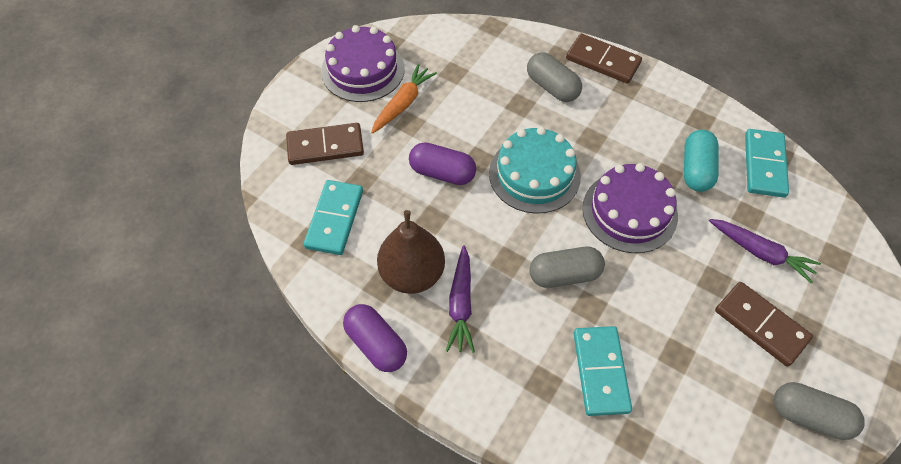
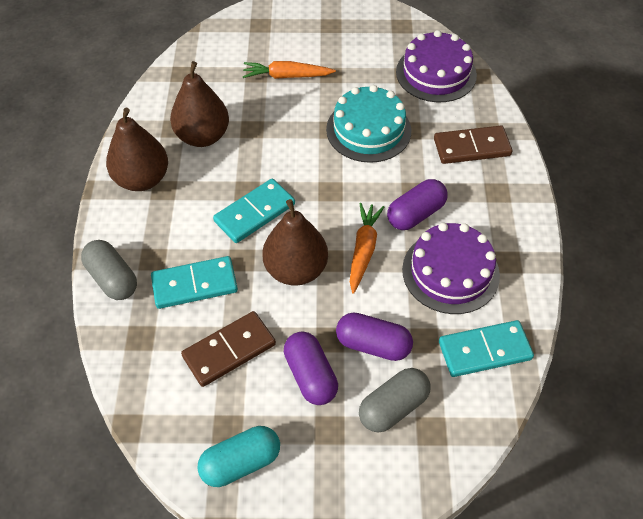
brown domino: 3 -> 2
brown pear: 1 -> 3
grey capsule: 3 -> 2
orange carrot: 1 -> 2
purple capsule: 2 -> 3
purple carrot: 2 -> 0

